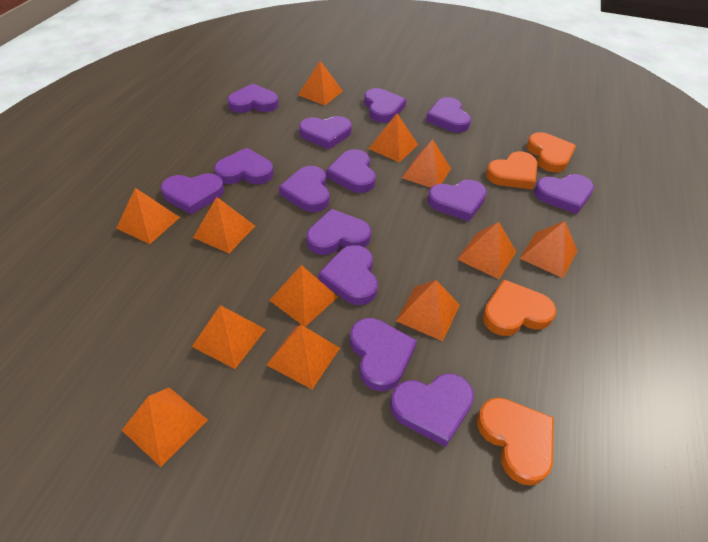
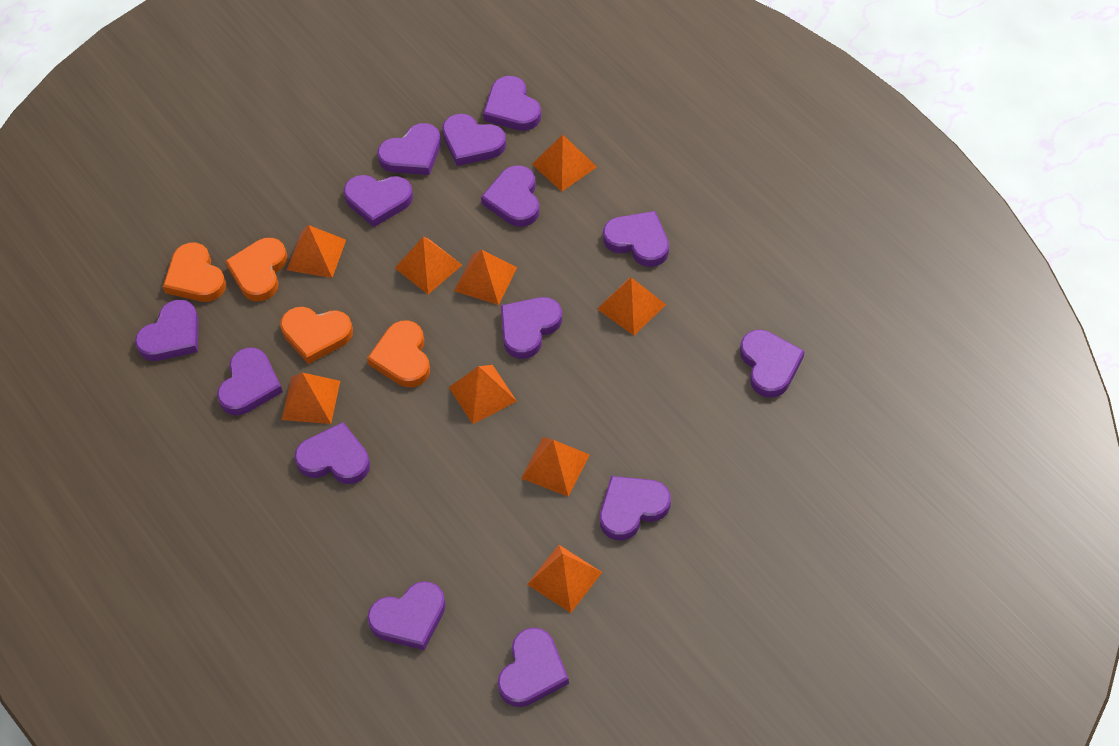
orange pyramid: 12 -> 9

